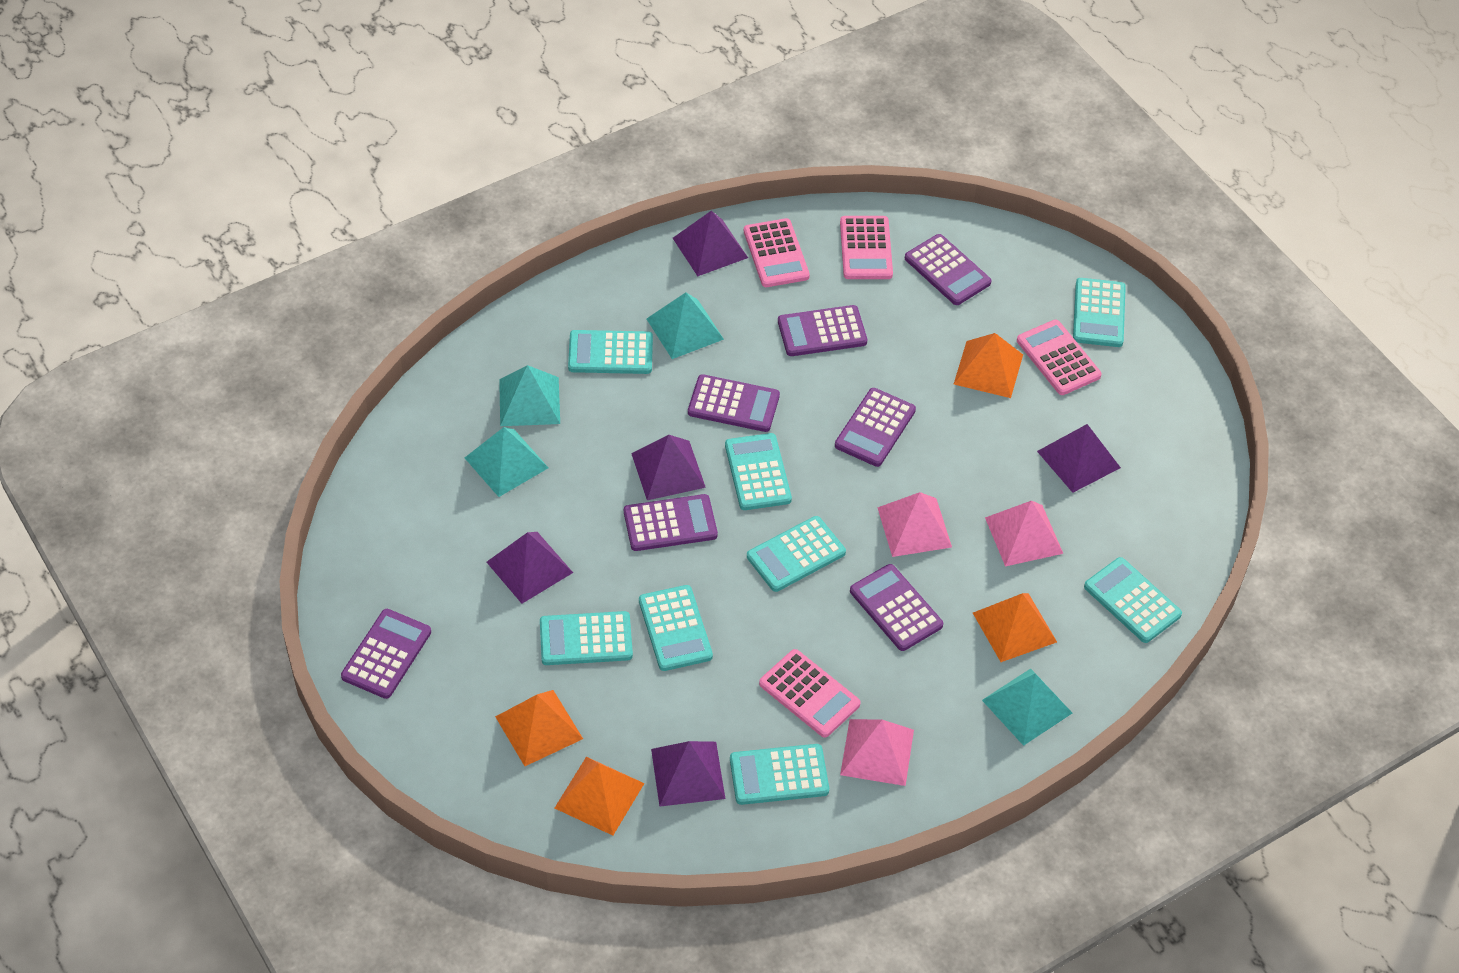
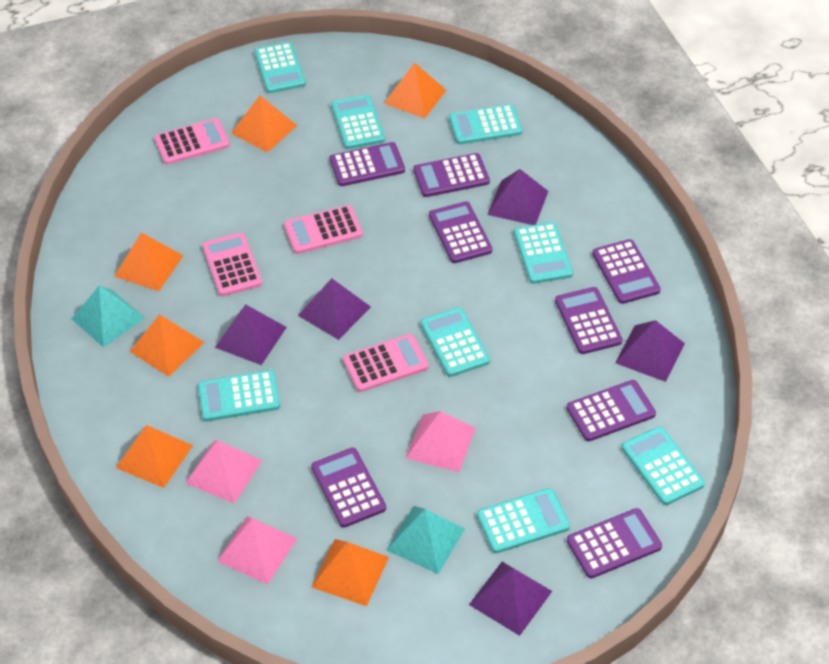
orange pyramid: 4 -> 6
purple calculator: 7 -> 8
turquoise pyramid: 4 -> 2

